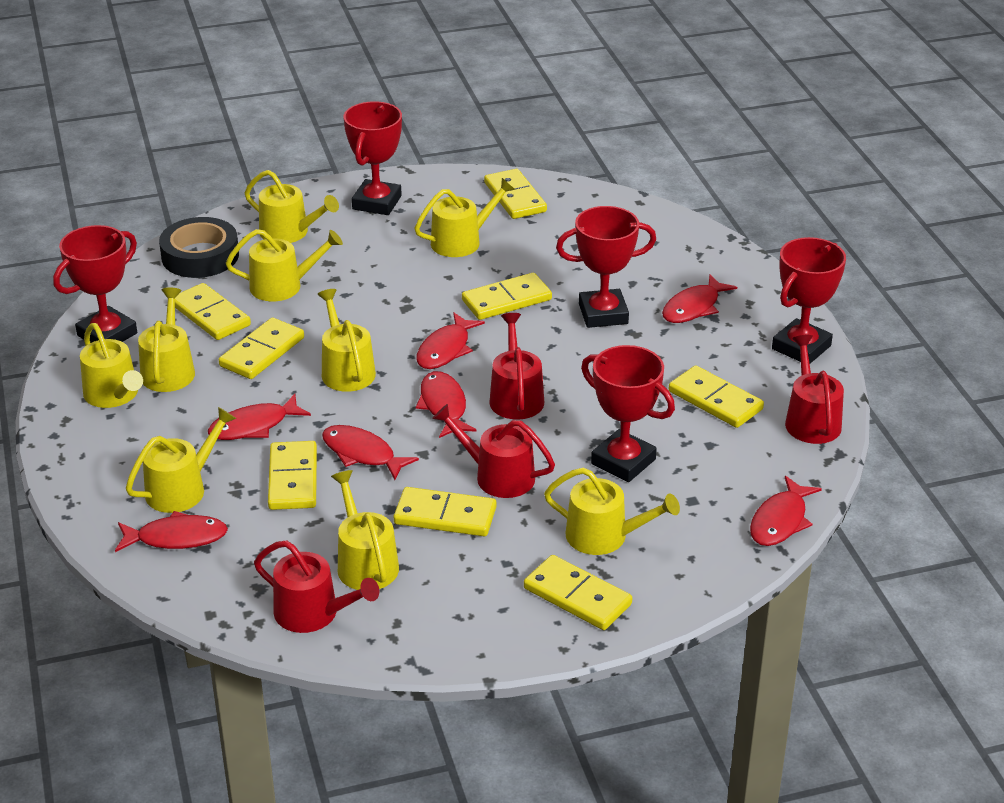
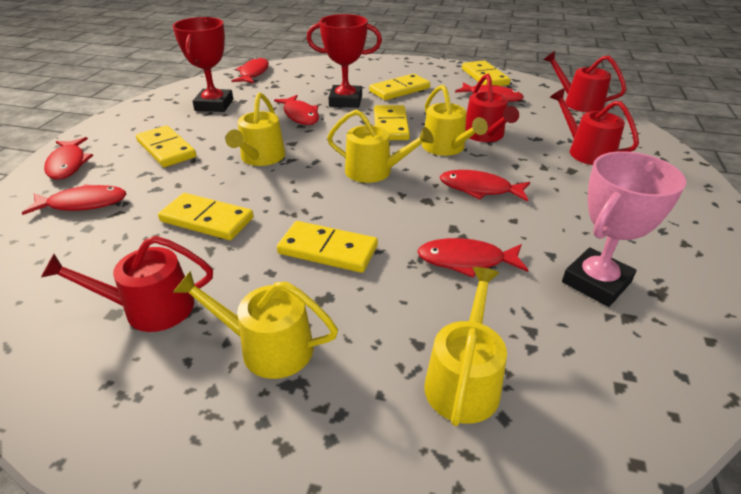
black tape: 1 -> 0
pink trophy: 0 -> 1
red trophy: 5 -> 2
yellow domino: 8 -> 6
yellow watering can: 9 -> 5

